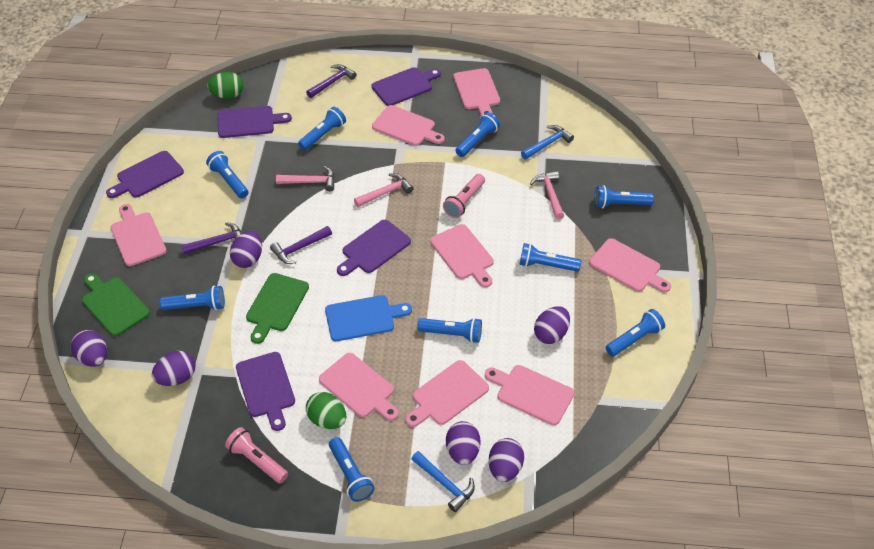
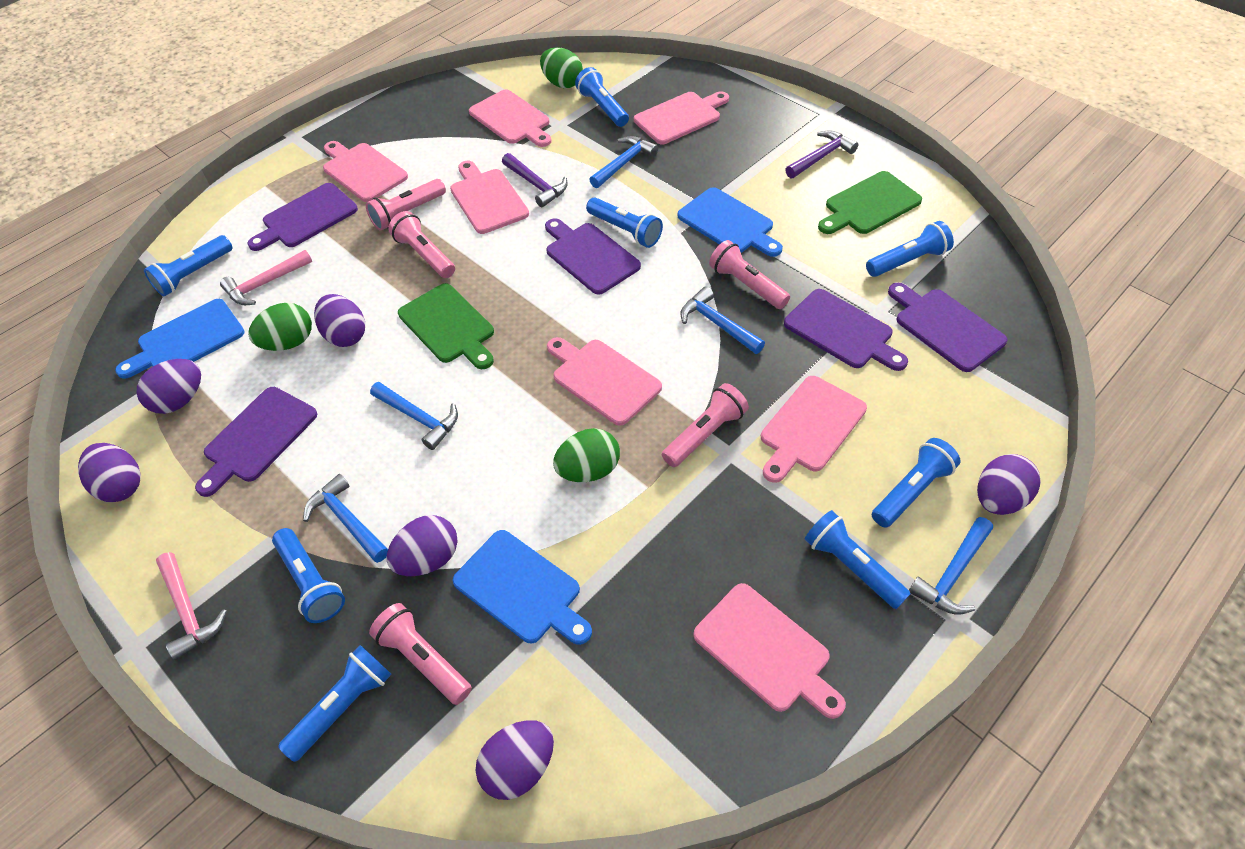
blue cutting board: 1 -> 3
blue flashlight: 9 -> 8
blue hammer: 2 -> 5
green egg: 2 -> 3
pink cutting board: 8 -> 7
pink flashlight: 2 -> 5
pink hammer: 3 -> 2
purple hammer: 3 -> 2

